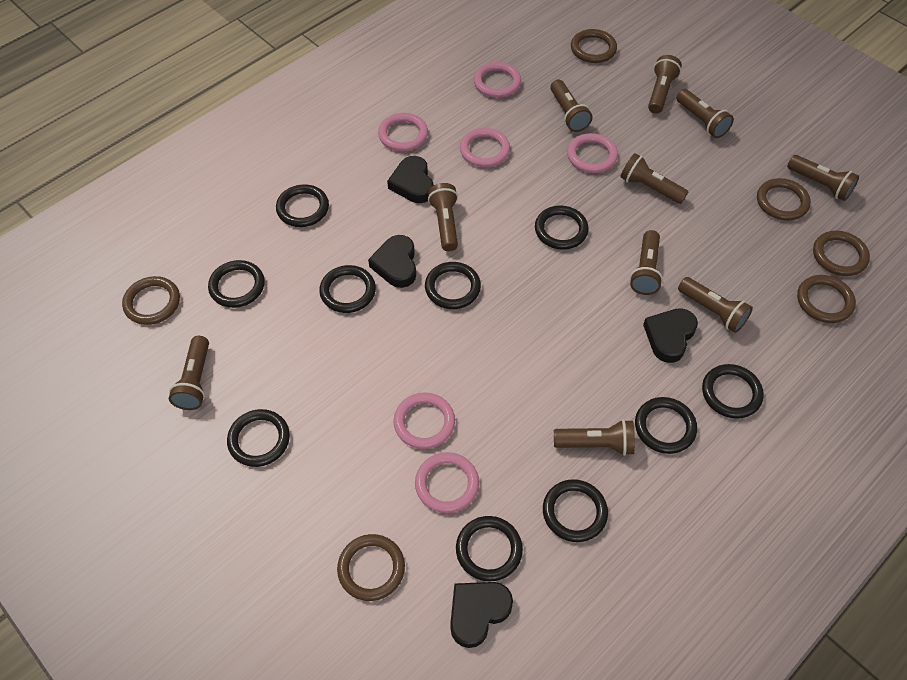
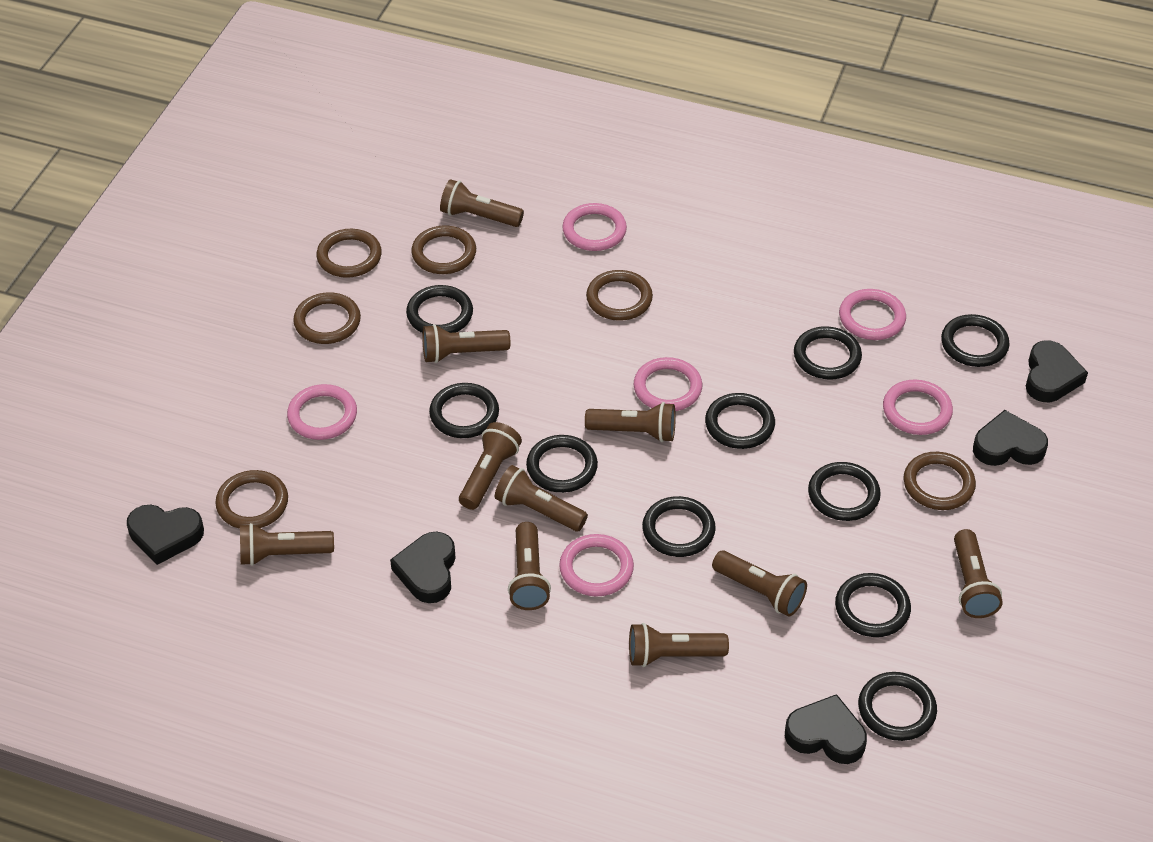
black heart: 4 -> 5

